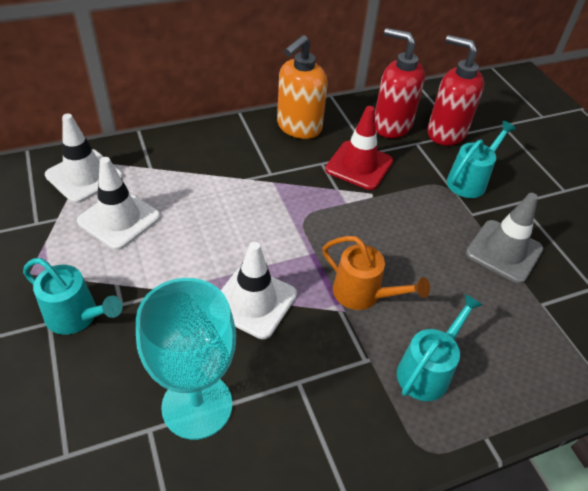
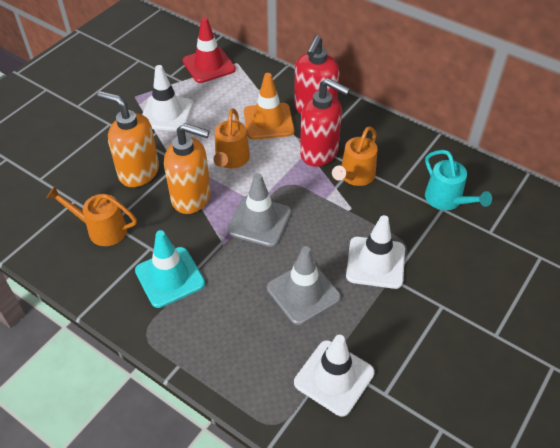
grey traffic cone: 1 -> 2
orange soap dispenser: 1 -> 2
orange traffic cone: 0 -> 1
orange watering can: 1 -> 3
turquoise goblet: 1 -> 0
turquoise traffic cone: 0 -> 1
turquoise watering can: 3 -> 1

